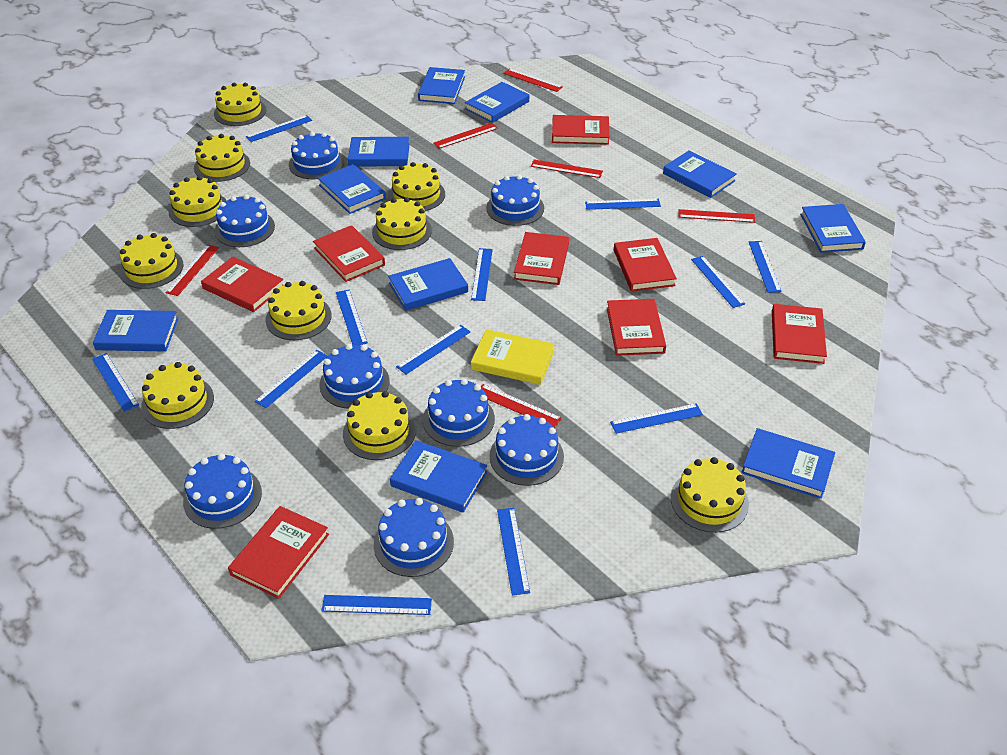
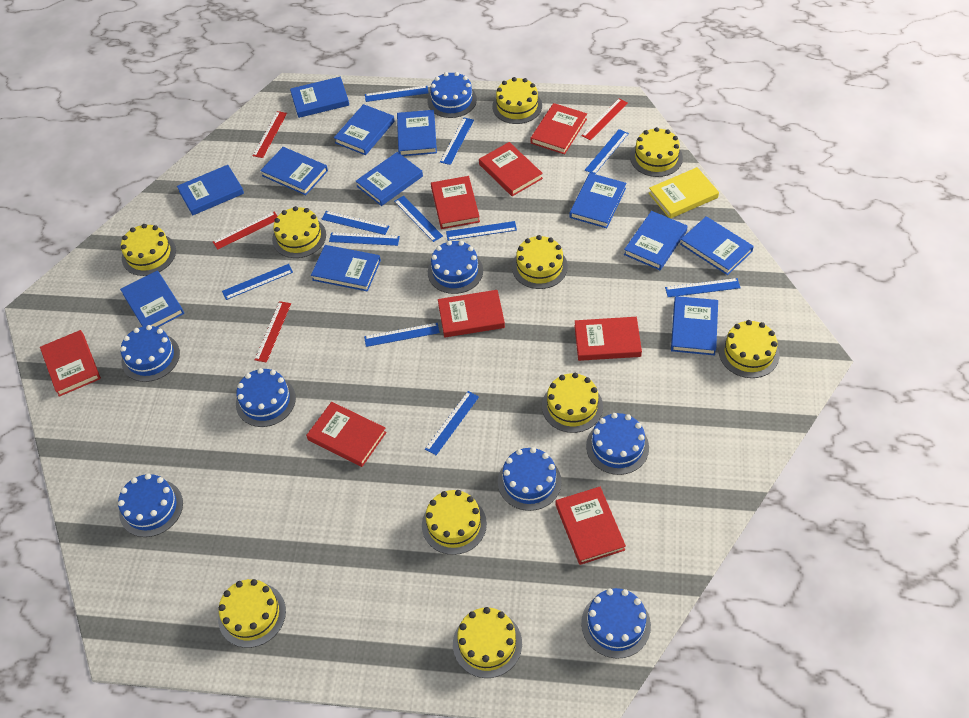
blue book: 10 -> 12
blue ruler: 12 -> 11
red ruler: 6 -> 4

